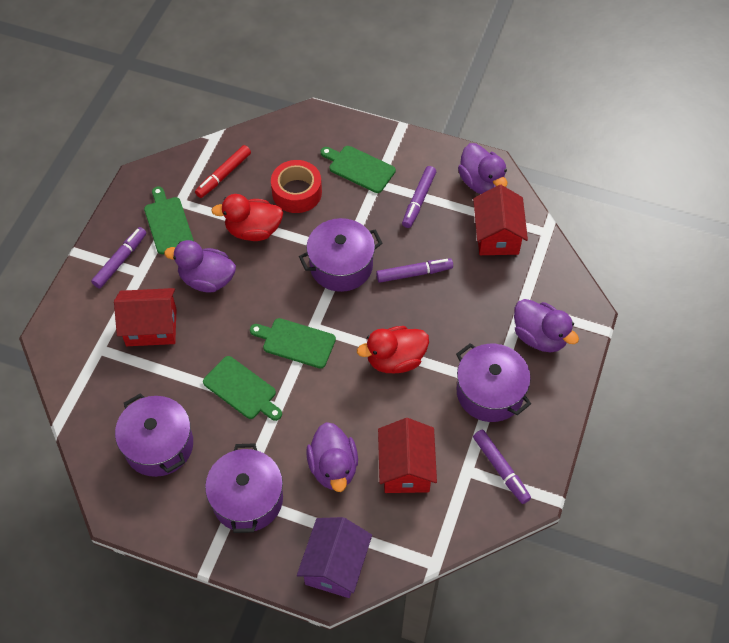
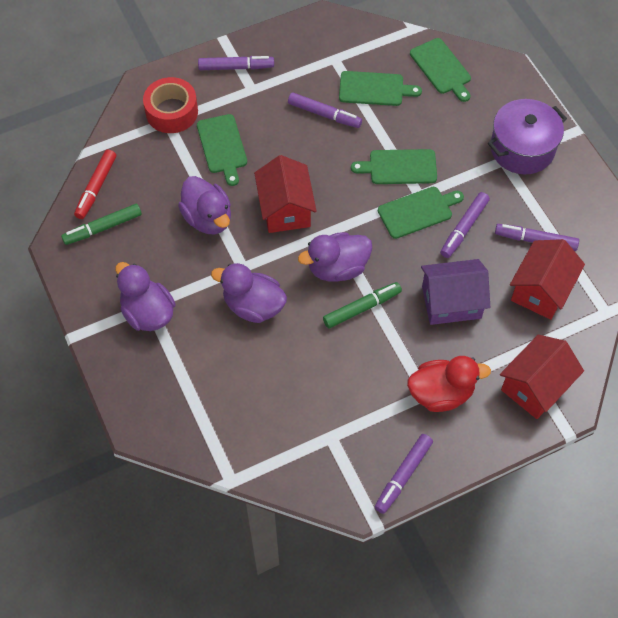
green cutting board: 4 -> 5
green marker: 0 -> 2
purple marker: 4 -> 5
purple pot: 4 -> 1
red duck: 2 -> 1

